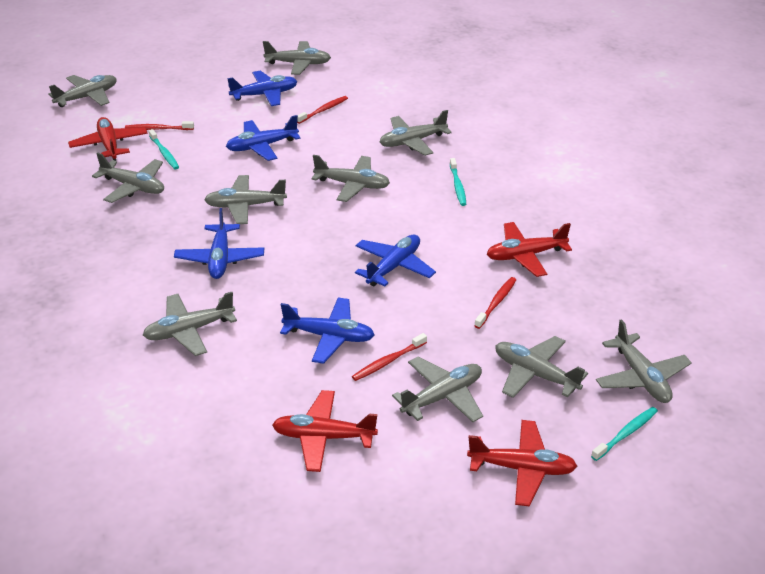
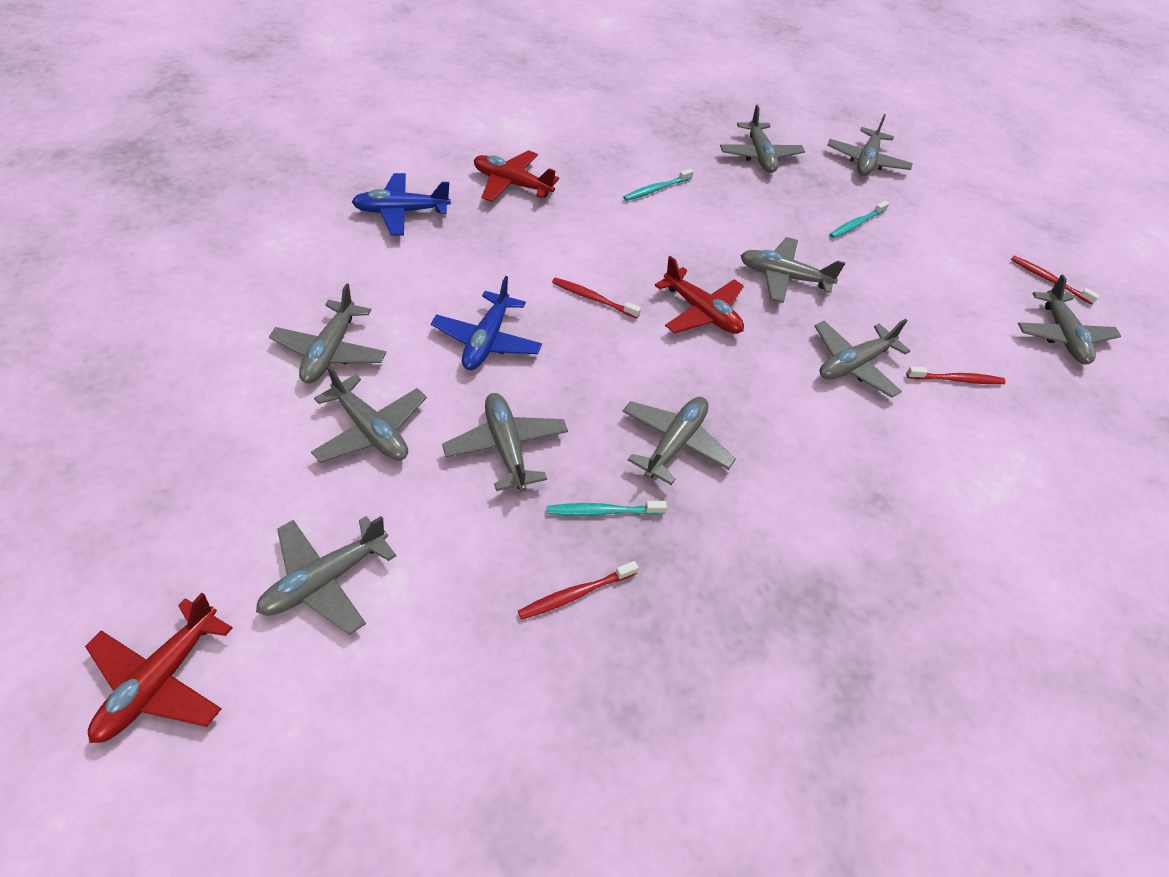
blue plane: 5 -> 2
red plane: 4 -> 3

